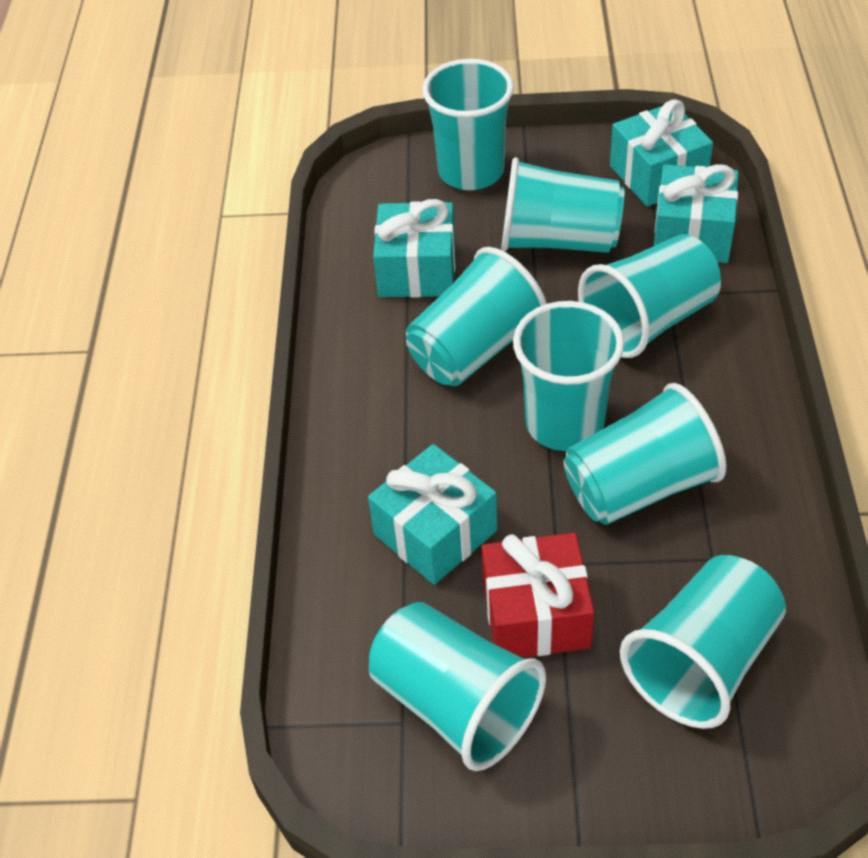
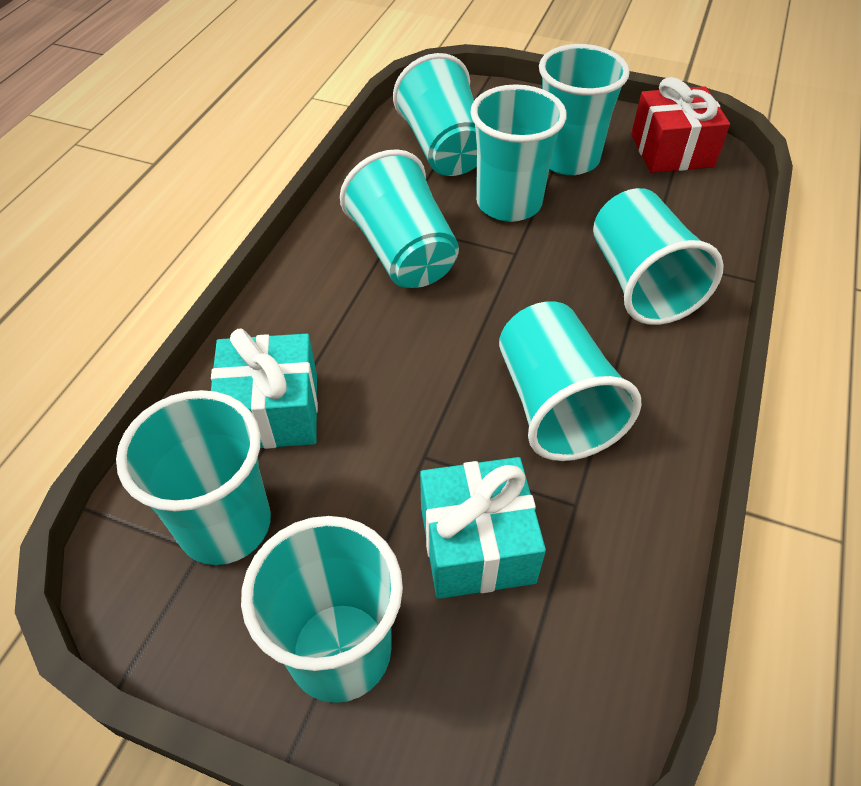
turquoise gift: 4 -> 2

